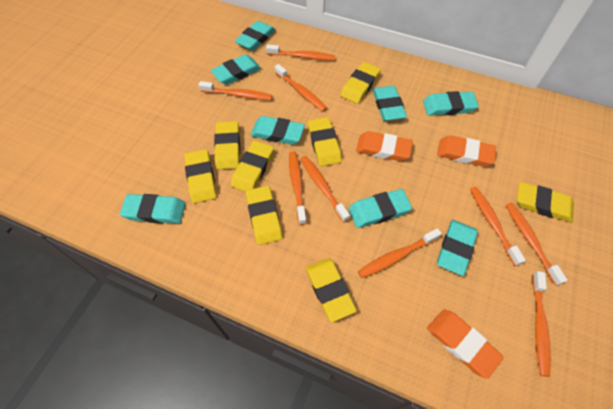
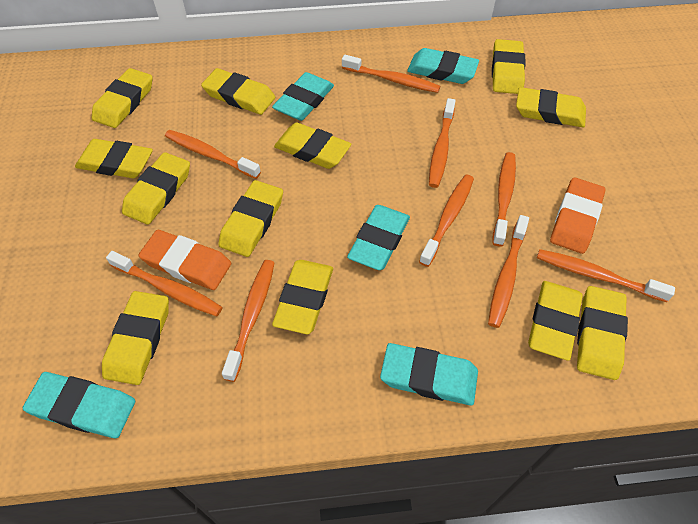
orange eraser: 3 -> 2
turquoise eraser: 8 -> 5
yellow eraser: 8 -> 12

